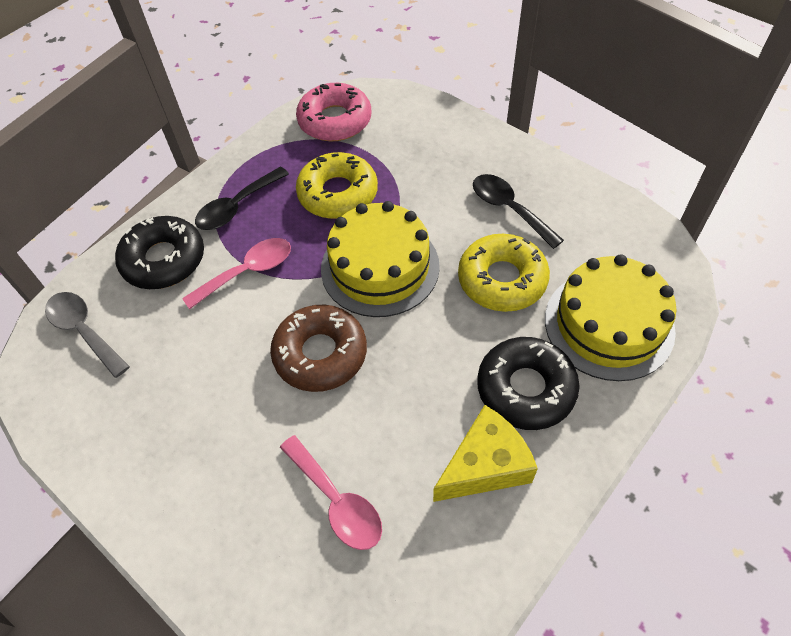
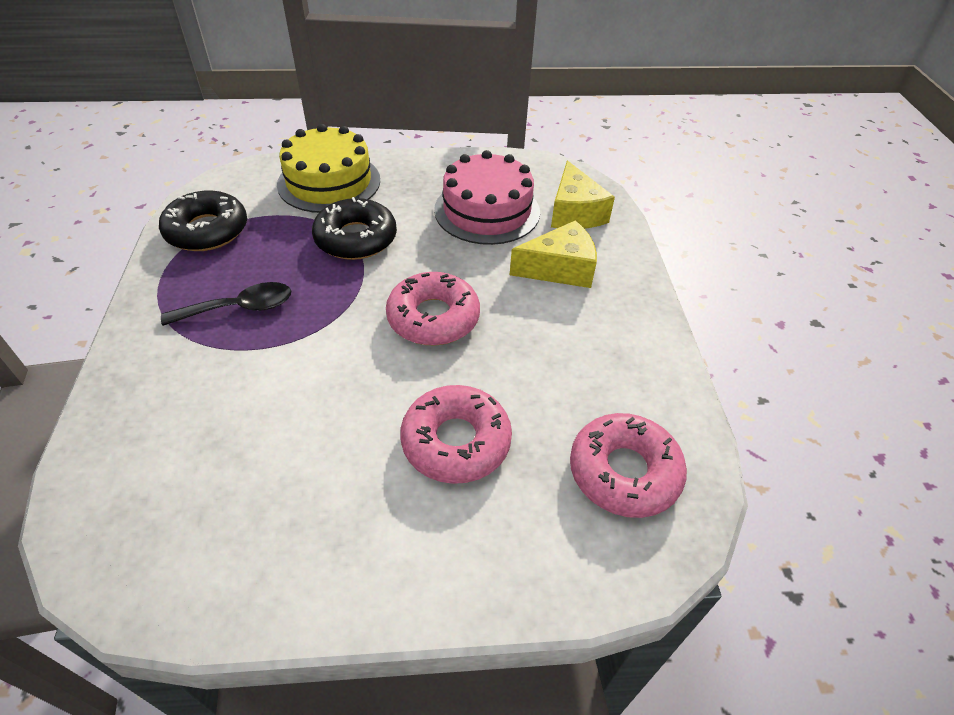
black spoon: 2 -> 1
brown donut: 1 -> 0
grey spoon: 1 -> 0
pink cake: 0 -> 1
pink donut: 1 -> 3
pink spoon: 2 -> 0
yellow cake: 2 -> 1
yellow cheese: 1 -> 2
yellow donut: 2 -> 0

